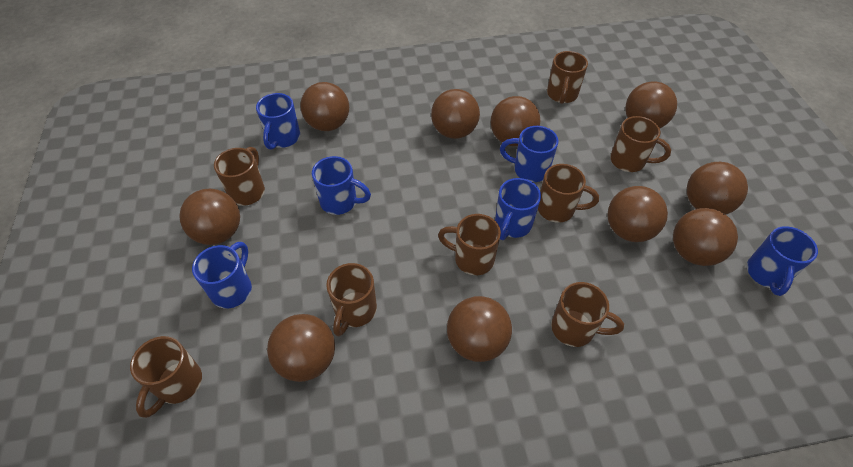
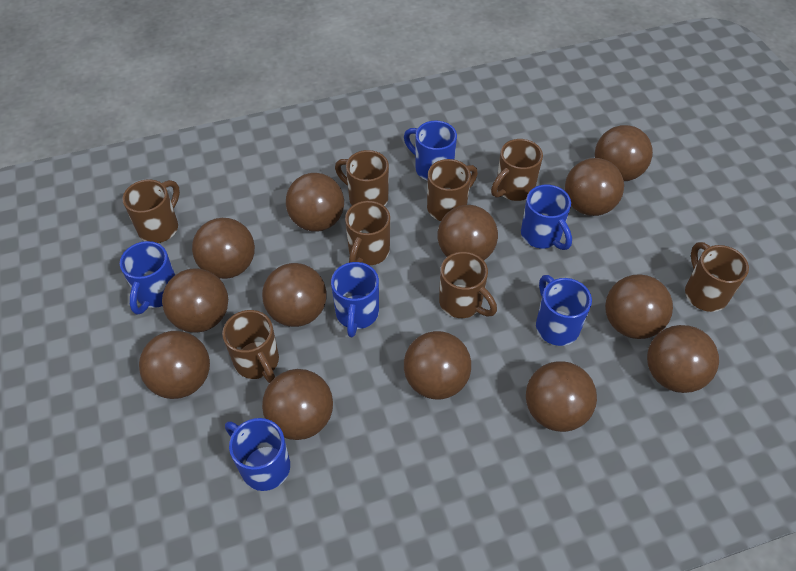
brown ball: 10 -> 13

